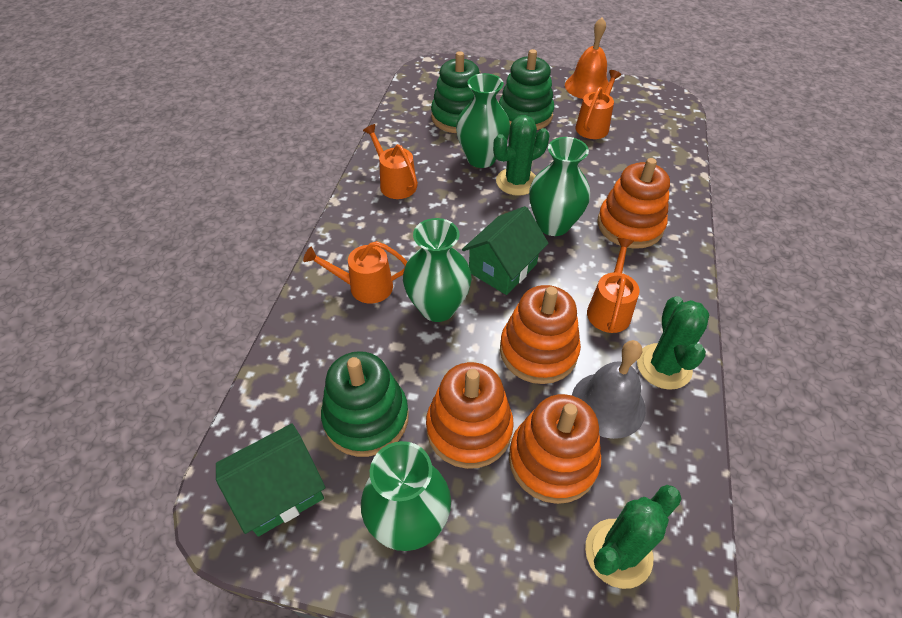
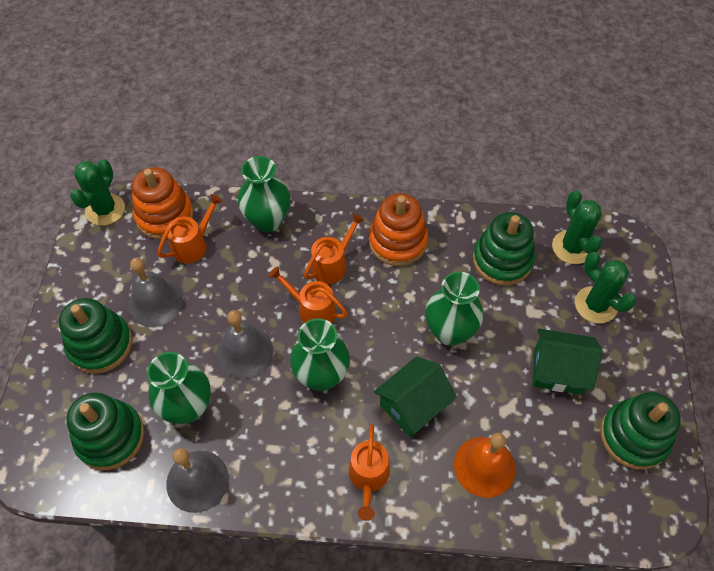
green stacking toy: 3 -> 4
grey bell: 1 -> 3
orange stacking toy: 4 -> 2

